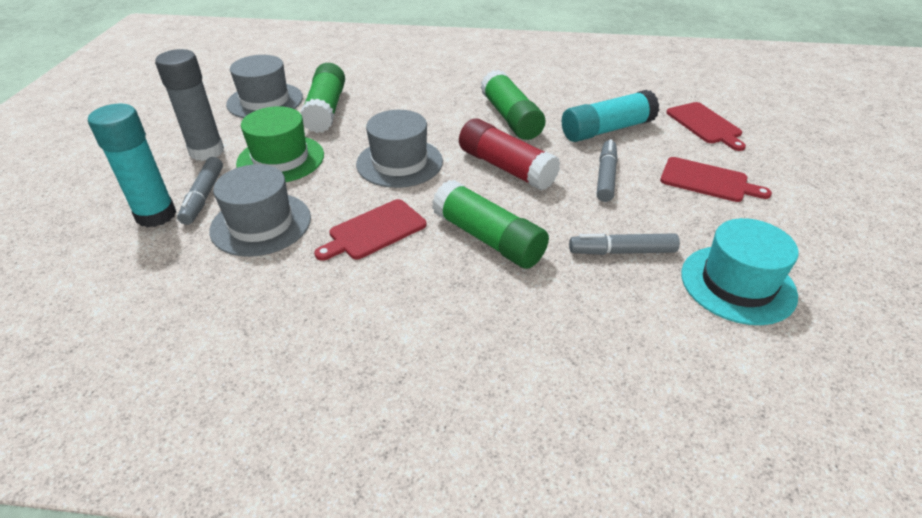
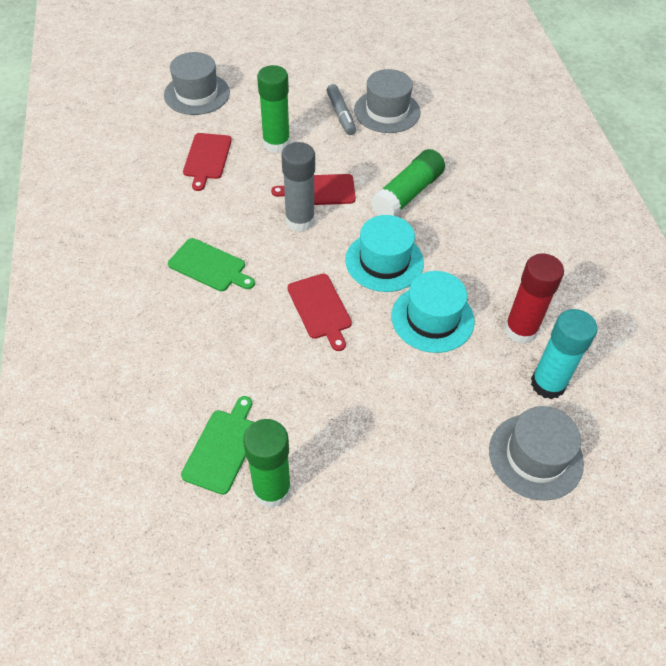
green cutting board: 0 -> 2
green hat: 1 -> 0
grey marker: 3 -> 1
turquoise glue stick: 2 -> 1
turquoise hat: 1 -> 2

